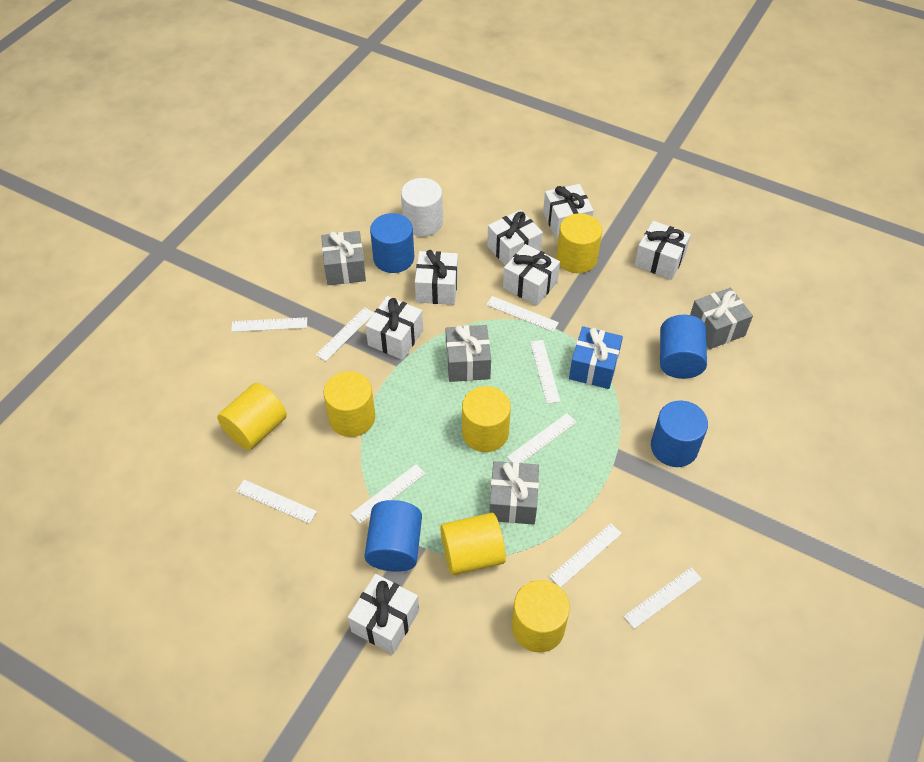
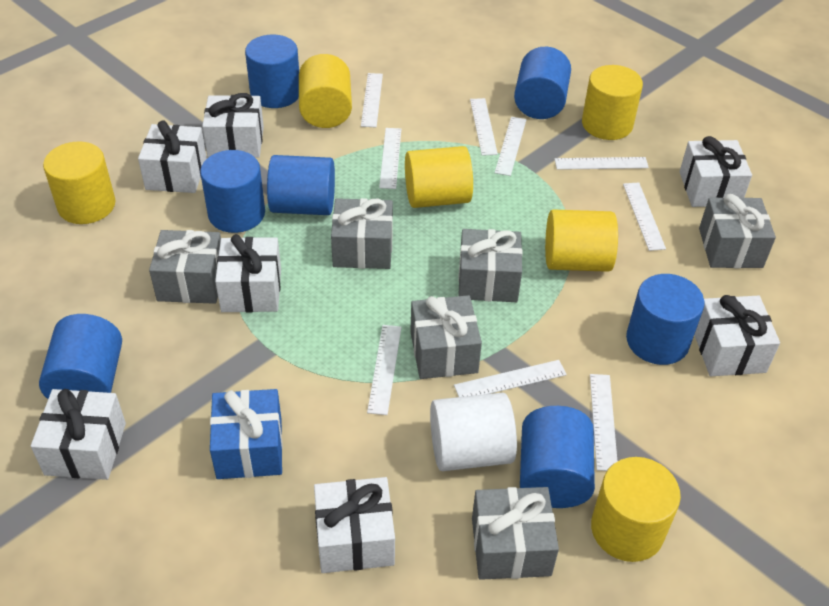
blue cylinder: 4 -> 7
grey gift: 4 -> 6

